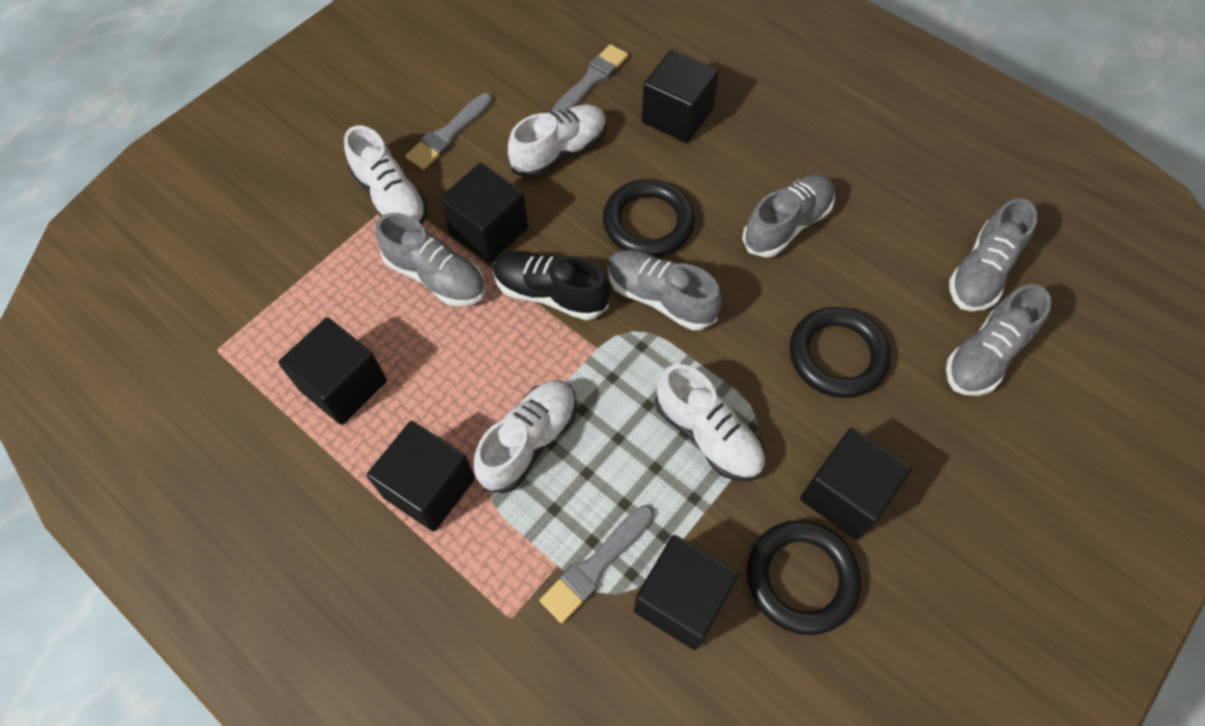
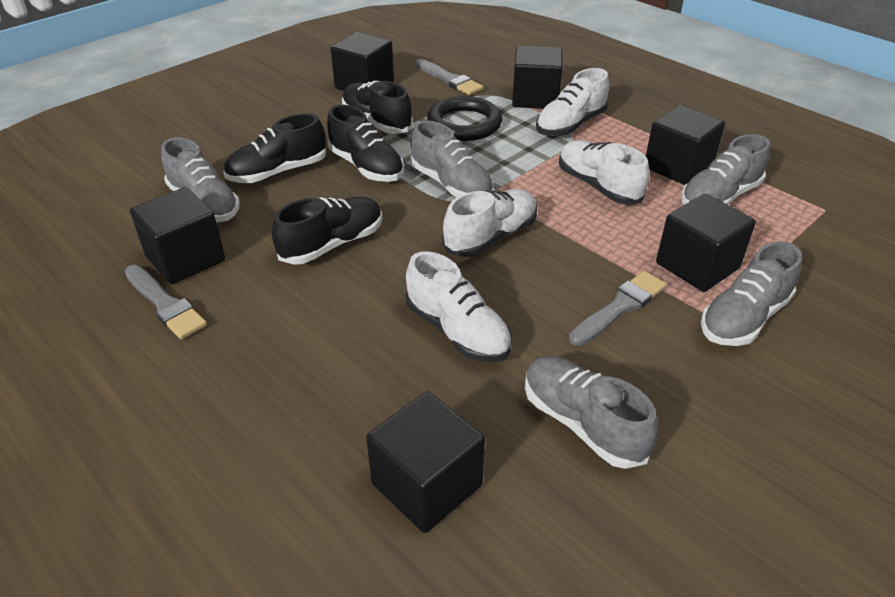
black ring: 3 -> 1
black shoe: 1 -> 4

